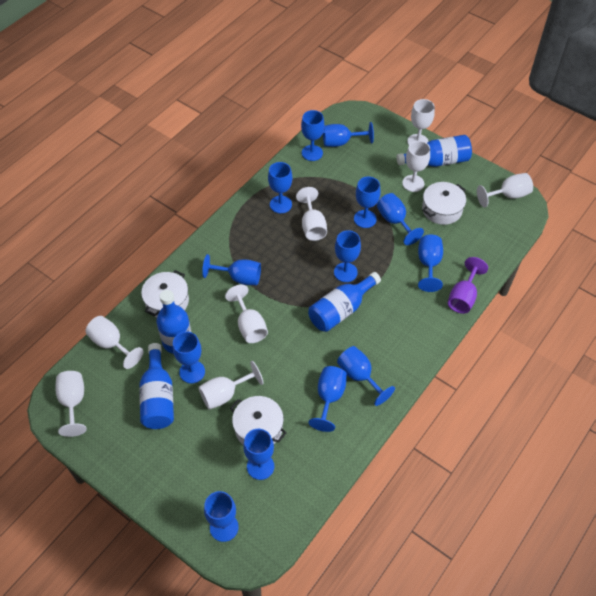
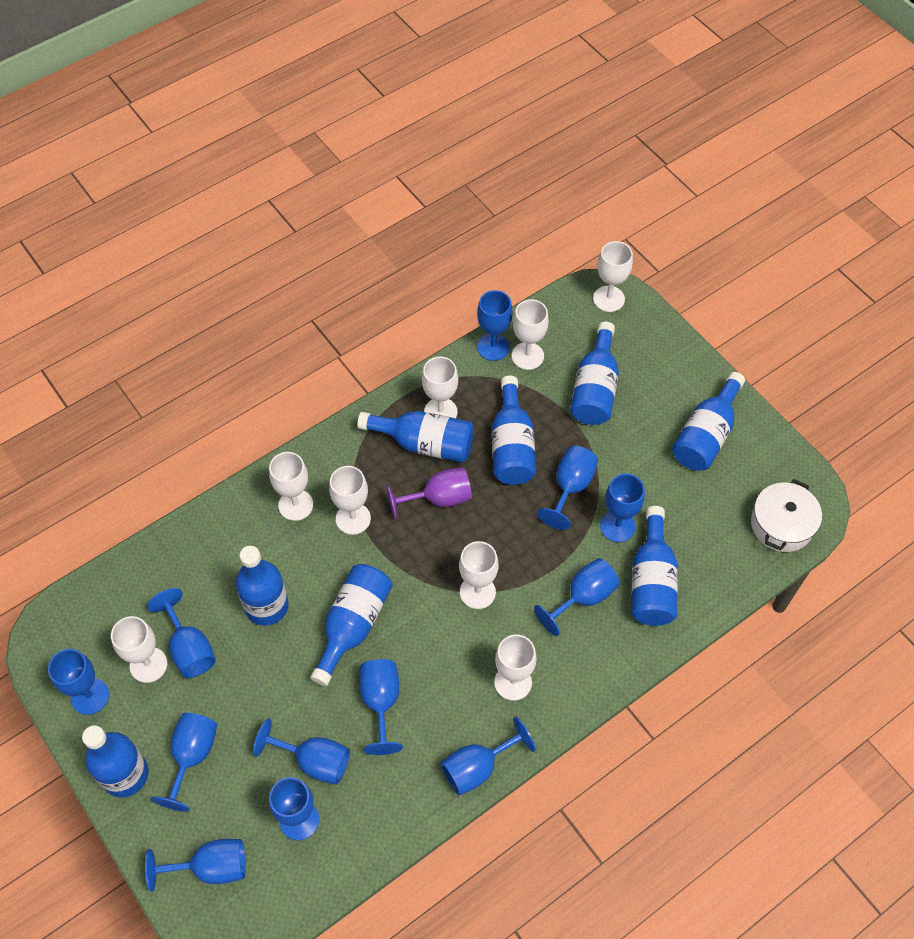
blue bottle: 4 -> 8
blue goblet: 13 -> 12
white pot: 3 -> 1

